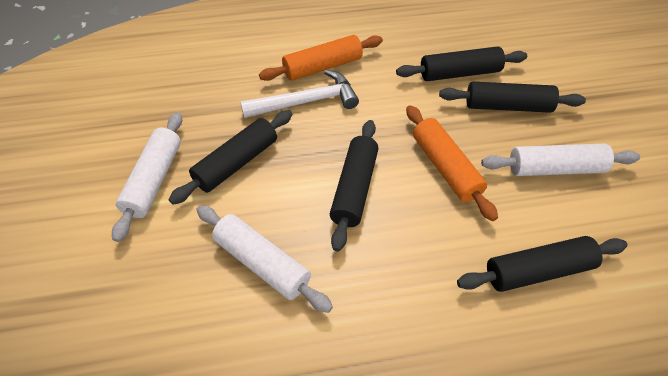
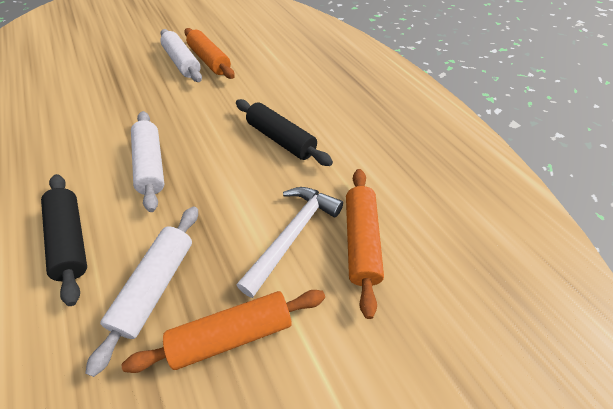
black rolling pin: 5 -> 2
orange rolling pin: 2 -> 3

